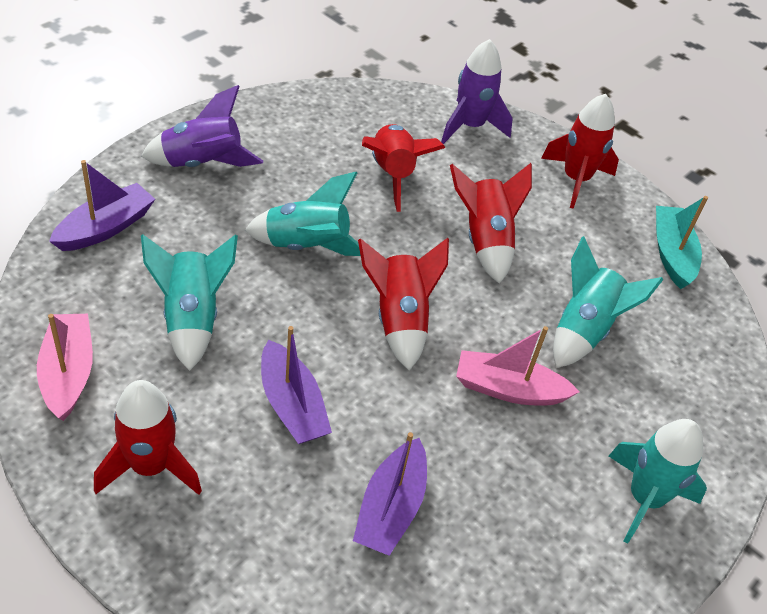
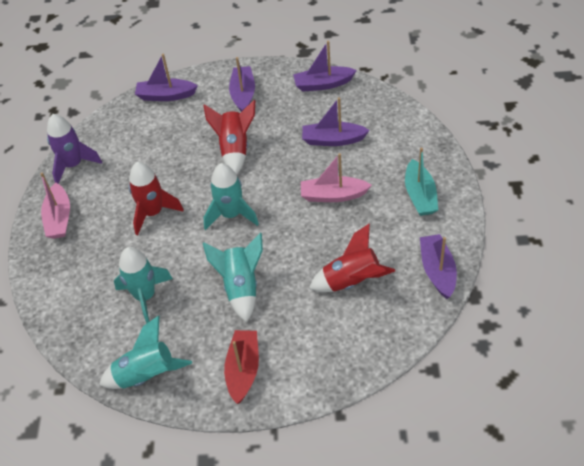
purple boat: 3 -> 5
purple rocket: 2 -> 1
red boat: 0 -> 1
red rocket: 5 -> 3

